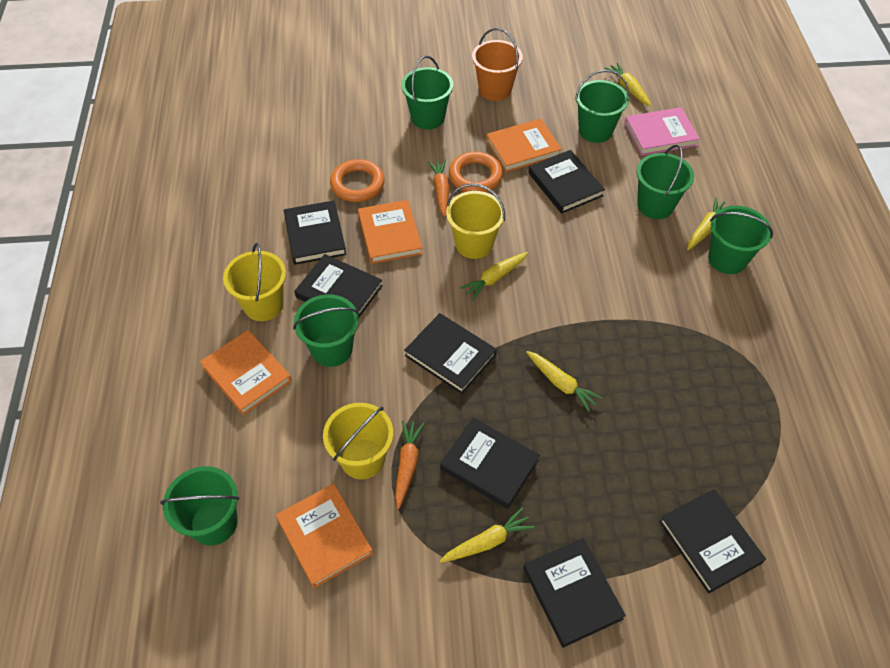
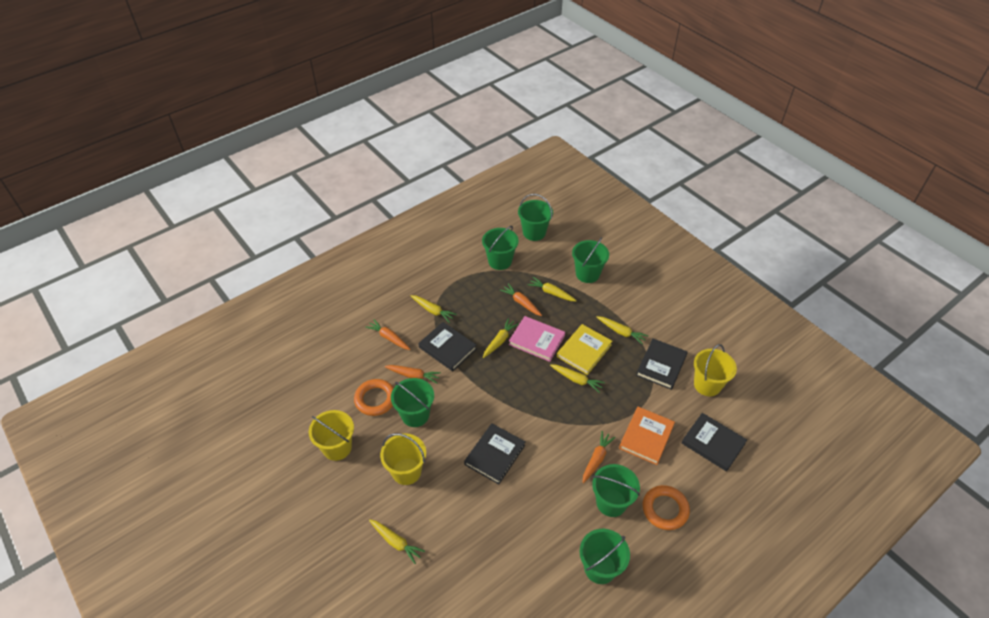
black book: 7 -> 4
orange book: 4 -> 1
orange bucket: 1 -> 0
orange carrot: 2 -> 4
yellow book: 0 -> 1
yellow carrot: 5 -> 6

